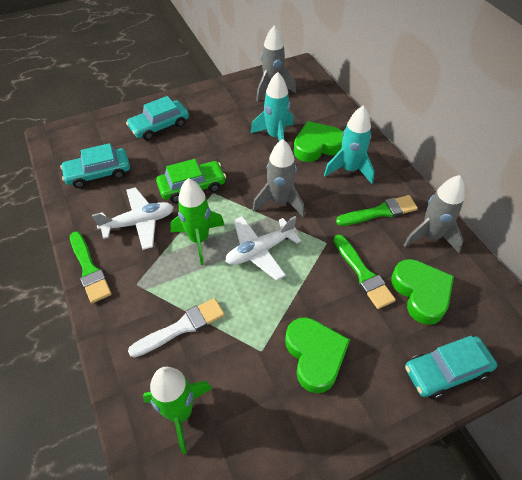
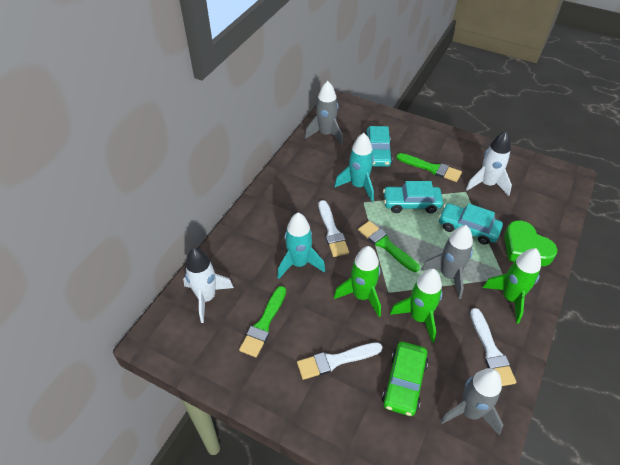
green heart: 3 -> 1
green rocket: 2 -> 3
white brush: 1 -> 3
white plane: 2 -> 0
white rocket: 0 -> 2

